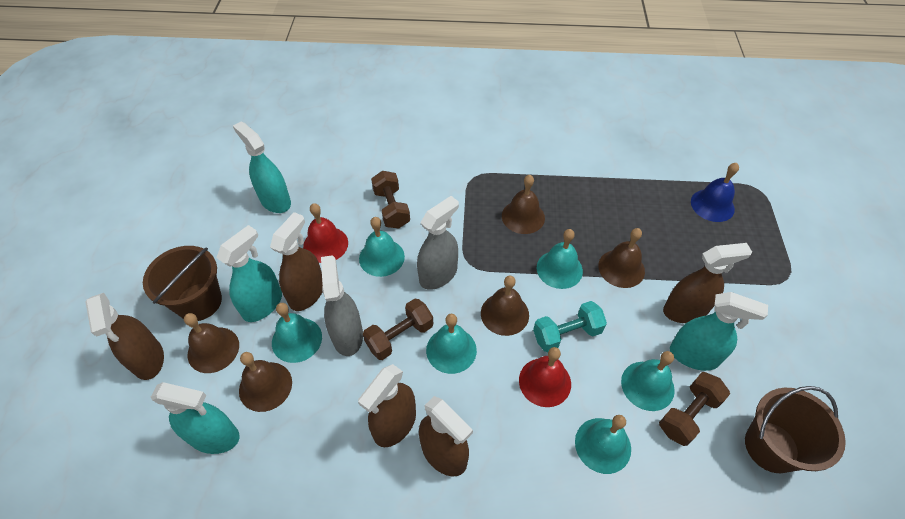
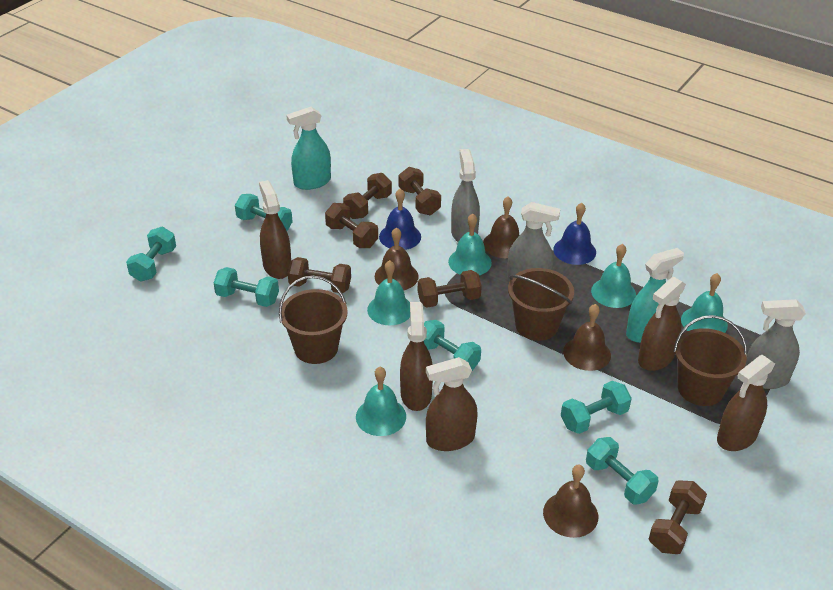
blue bell: 1 -> 2
brown bell: 5 -> 4
brown bucket: 2 -> 3
brown dumbbell: 3 -> 6
grey spray bottle: 2 -> 3
red bell: 2 -> 0
turquoise bell: 6 -> 5
turquoise dumbbell: 1 -> 6
turquoise spray bottle: 4 -> 2

